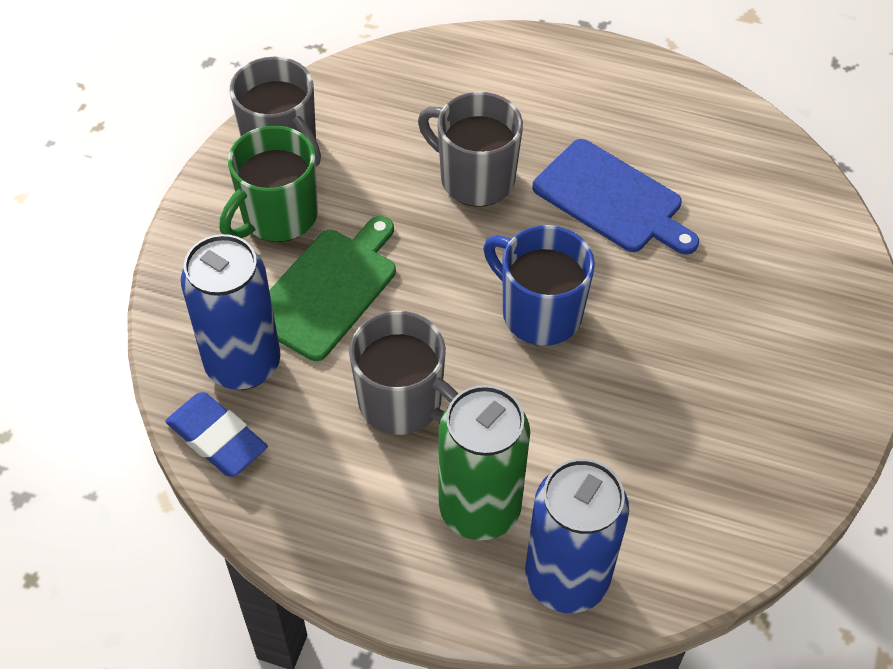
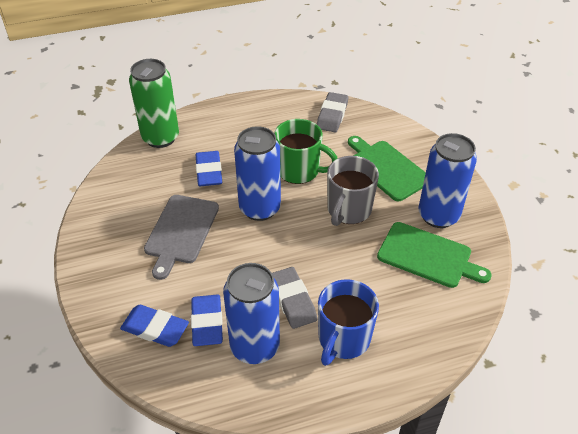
blue can: 2 -> 3
blue cutting board: 1 -> 0
blue eraser: 1 -> 3
green cutting board: 1 -> 2
grey cutting board: 0 -> 1
grey eraser: 0 -> 2
grey mug: 3 -> 1

